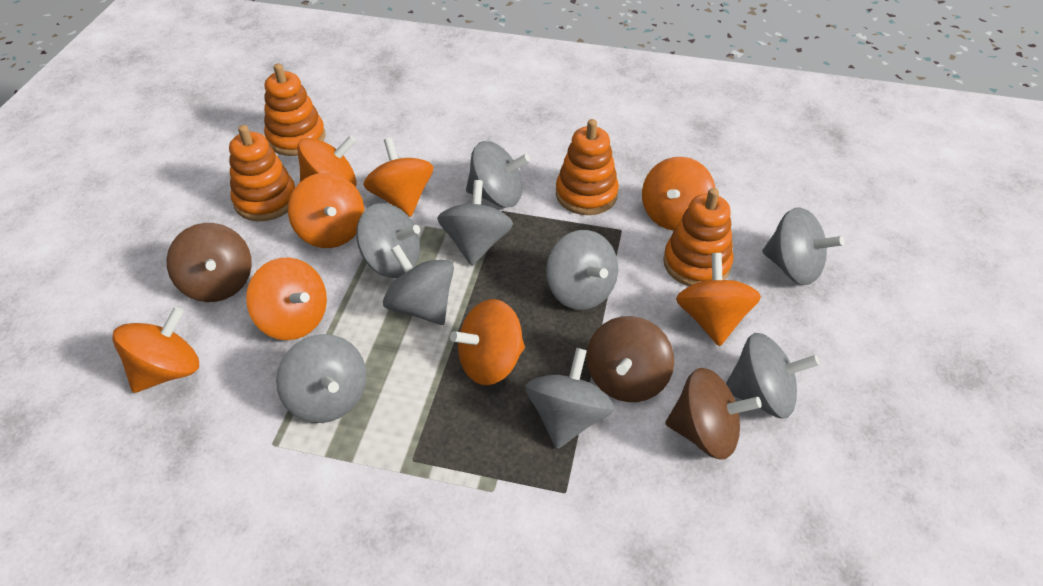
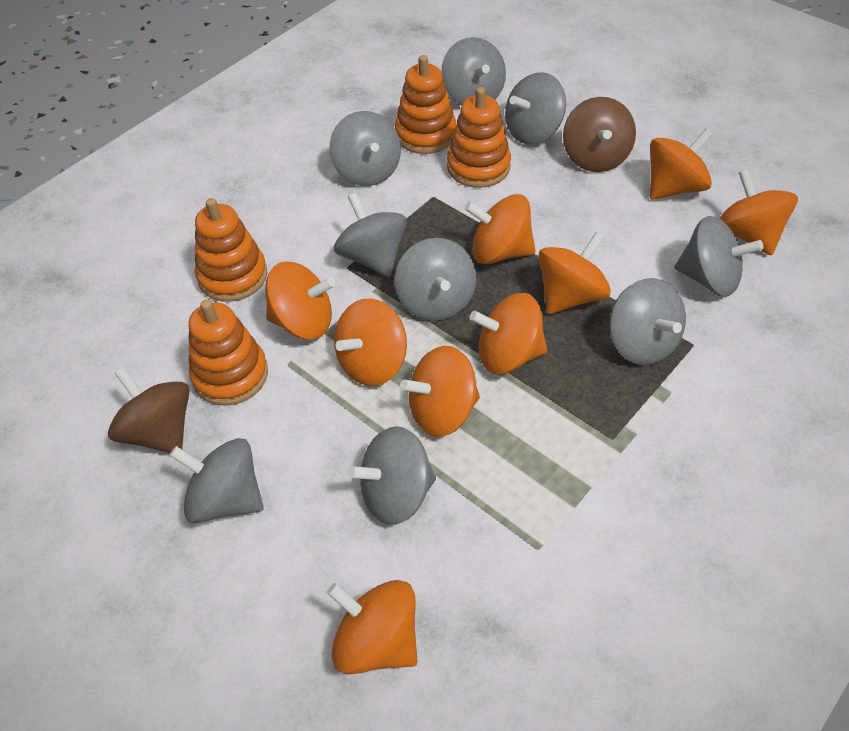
brown spinning top: 3 -> 2
orange spinning top: 8 -> 9

